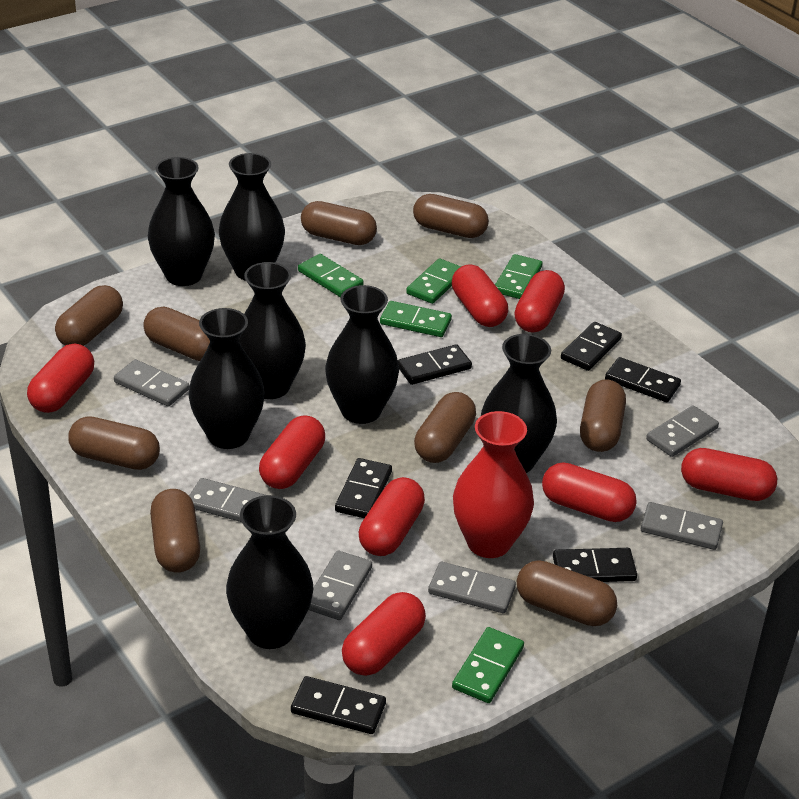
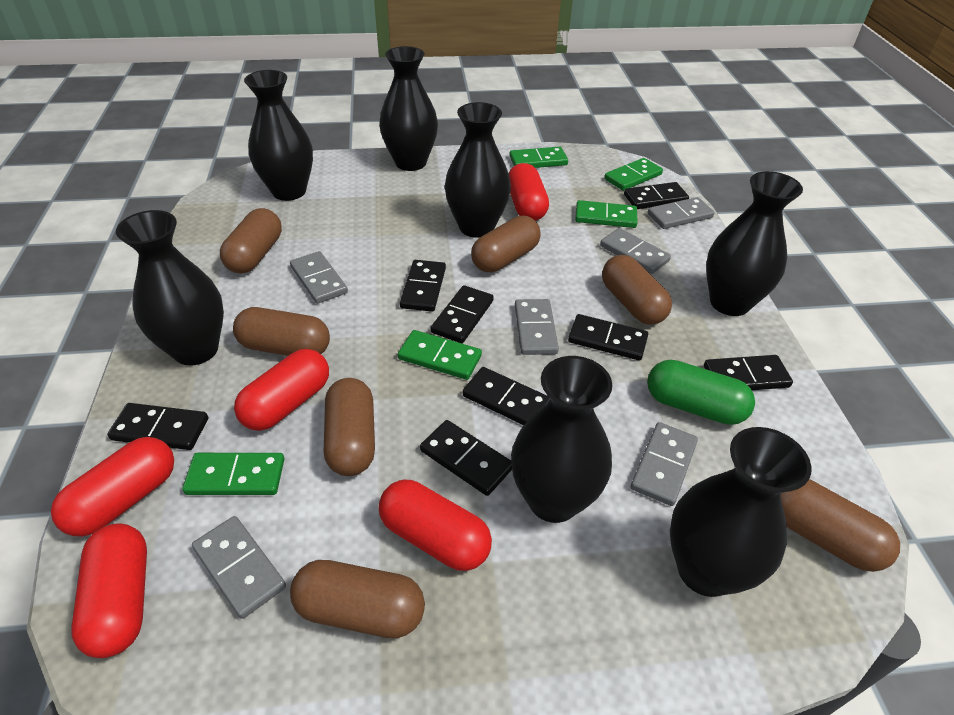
black domino: 6 -> 8
brown capsule: 9 -> 7
green capsule: 0 -> 1
red capsule: 8 -> 5
red vase: 1 -> 0

